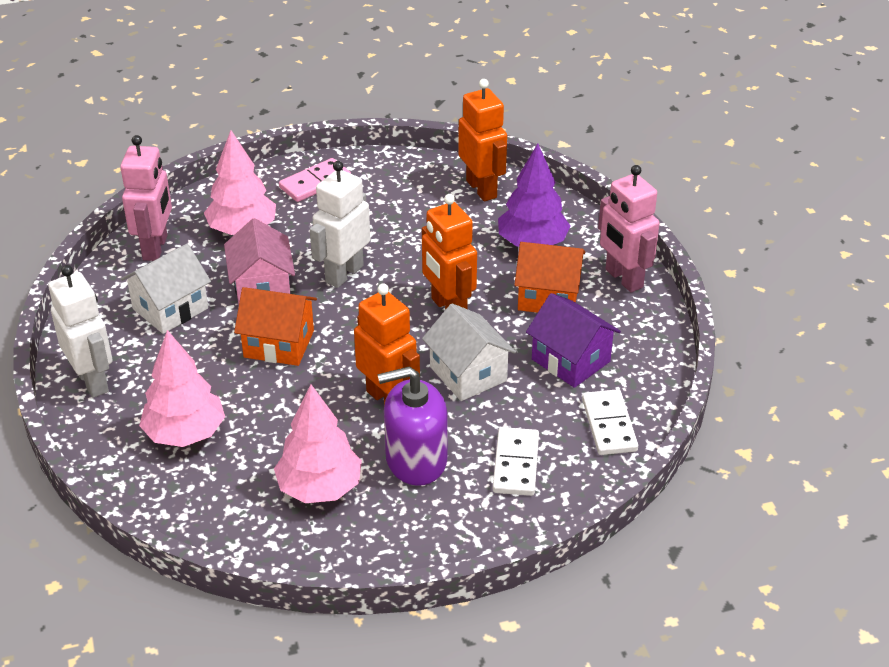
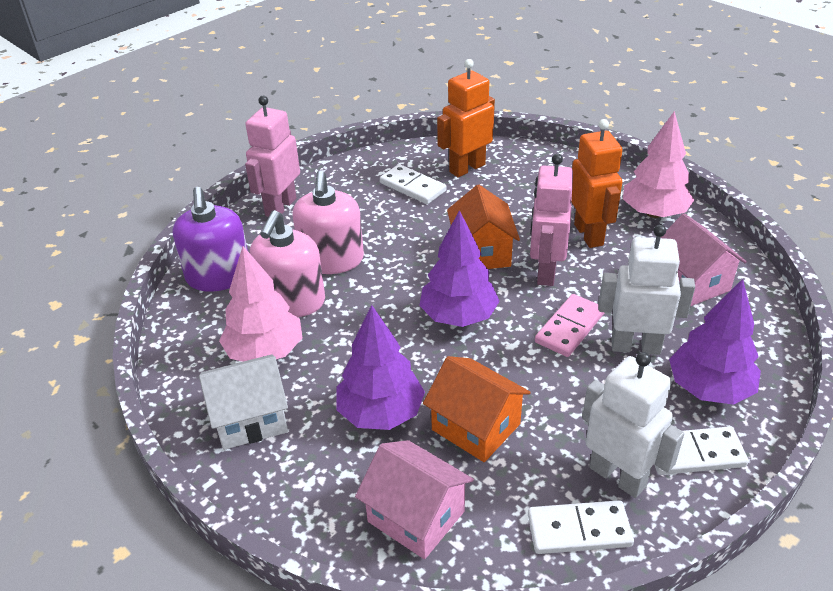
orange robot: 3 -> 2
pink house: 1 -> 2
pink soap dispenser: 0 -> 2
pink tree: 3 -> 2
purple house: 1 -> 0
purple tree: 1 -> 3
white domino: 2 -> 3
white house: 2 -> 1

